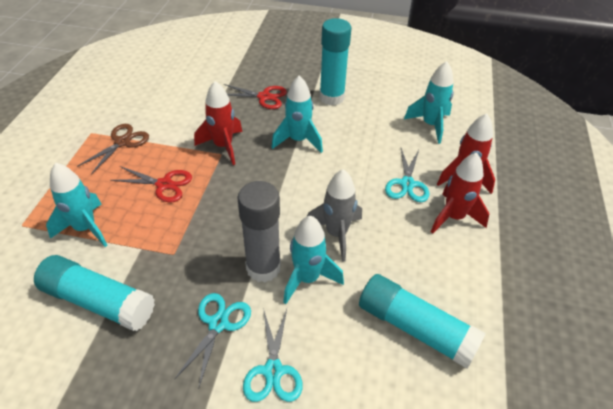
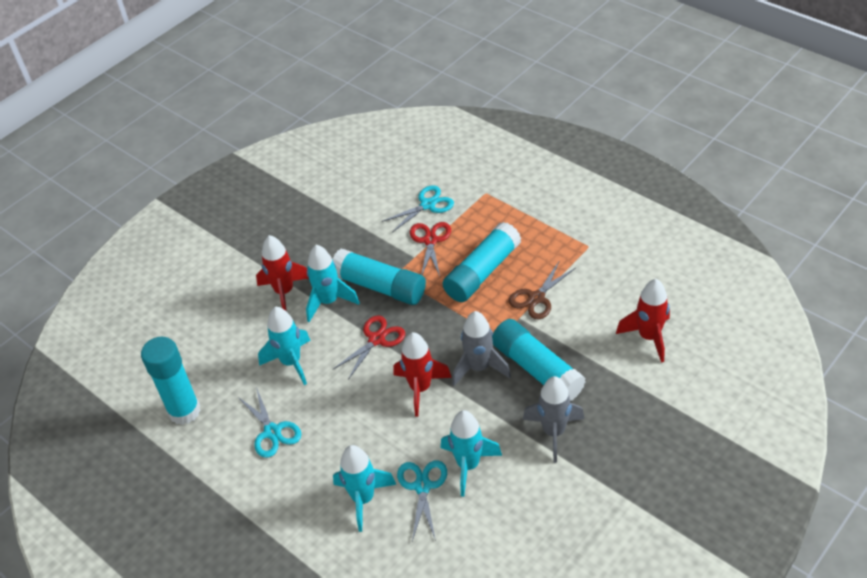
grey glue stick: 1 -> 0
grey rocket: 1 -> 2
turquoise glue stick: 3 -> 4

